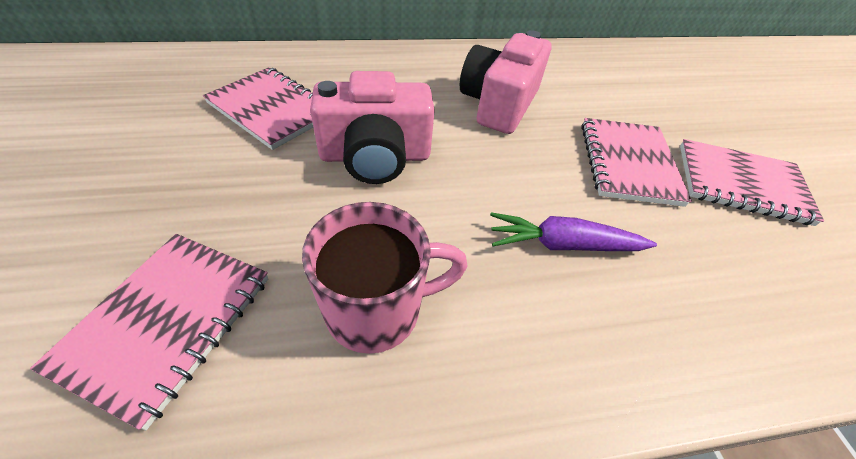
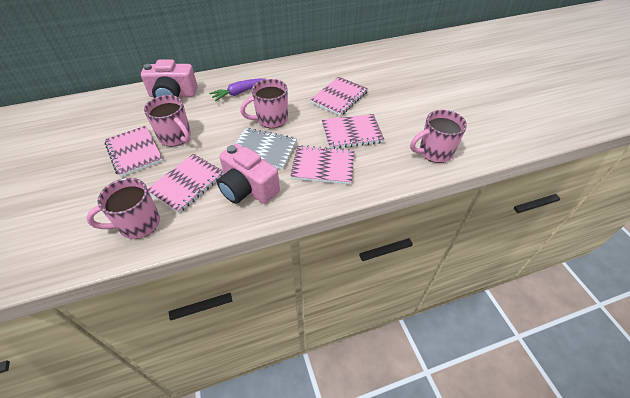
grey notebook: 0 -> 1
pink mug: 1 -> 4
pink notebook: 4 -> 5

